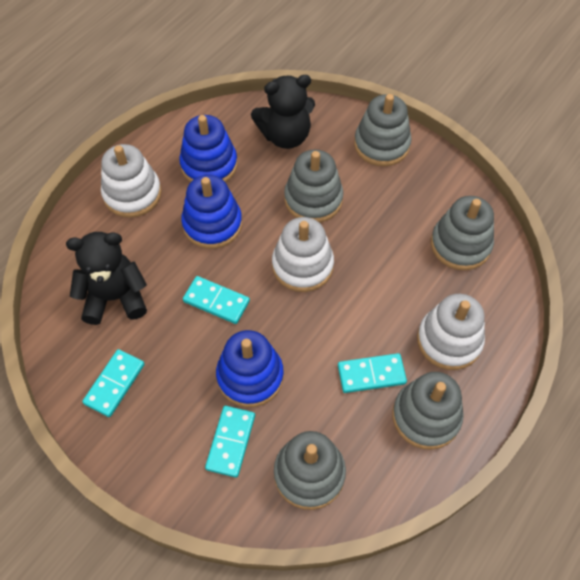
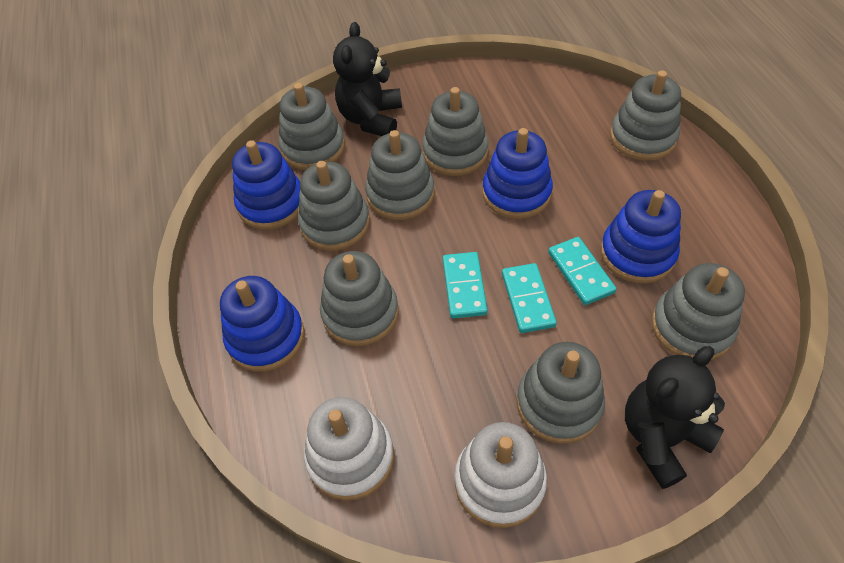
blue stacking toy: 3 -> 4
grey stacking toy: 5 -> 8
turquoise domino: 4 -> 3
white stacking toy: 3 -> 2

